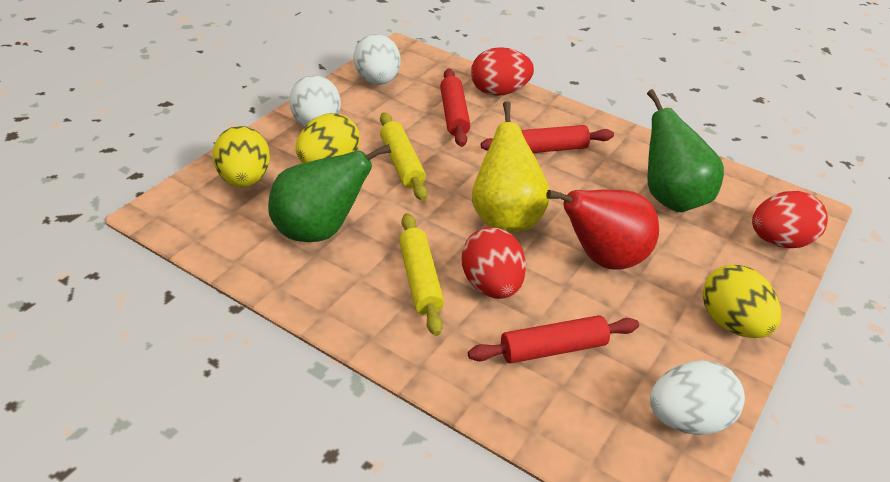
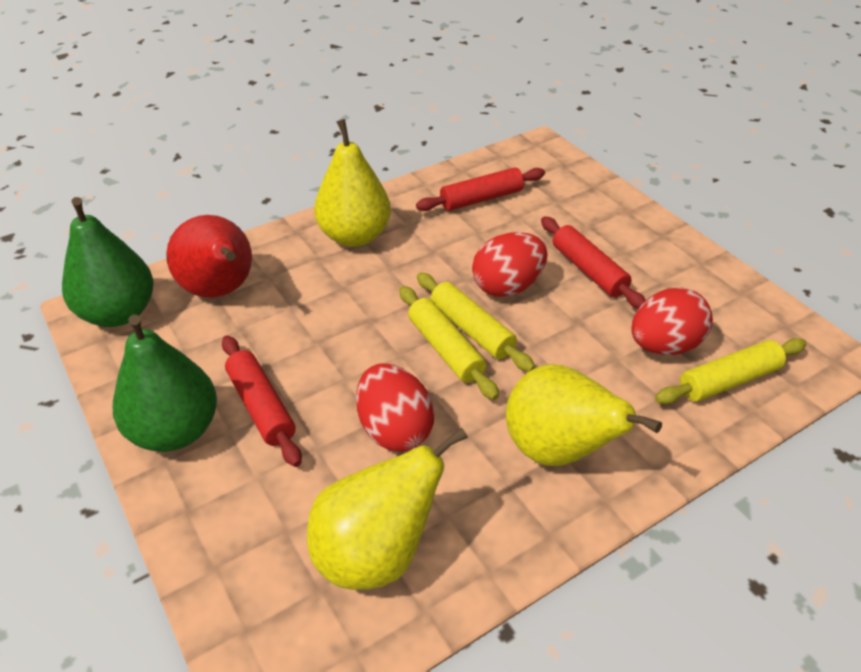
white egg: 3 -> 0
yellow egg: 3 -> 0
yellow pear: 1 -> 3
yellow rolling pin: 2 -> 3

